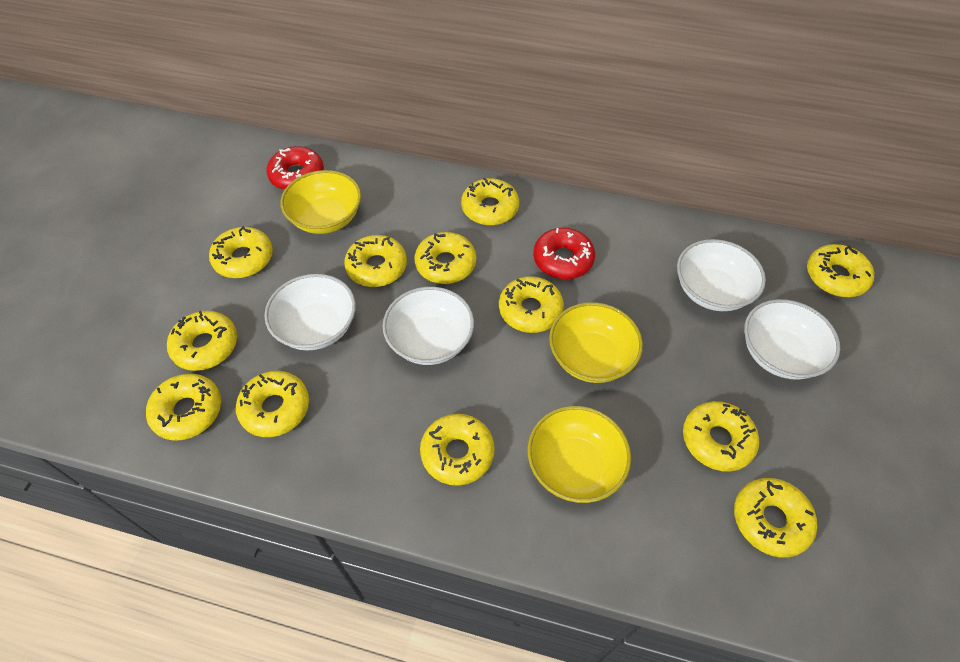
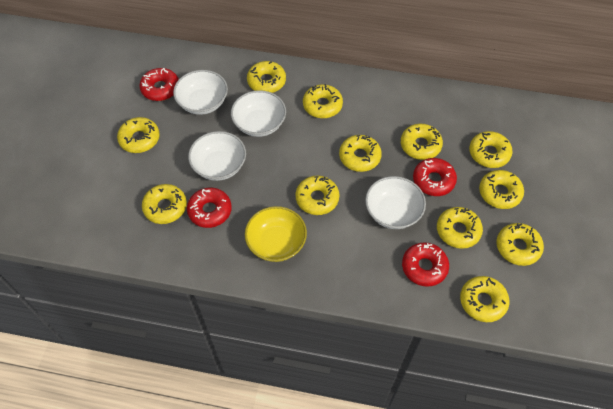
red donut: 2 -> 4
yellow bowl: 3 -> 1

